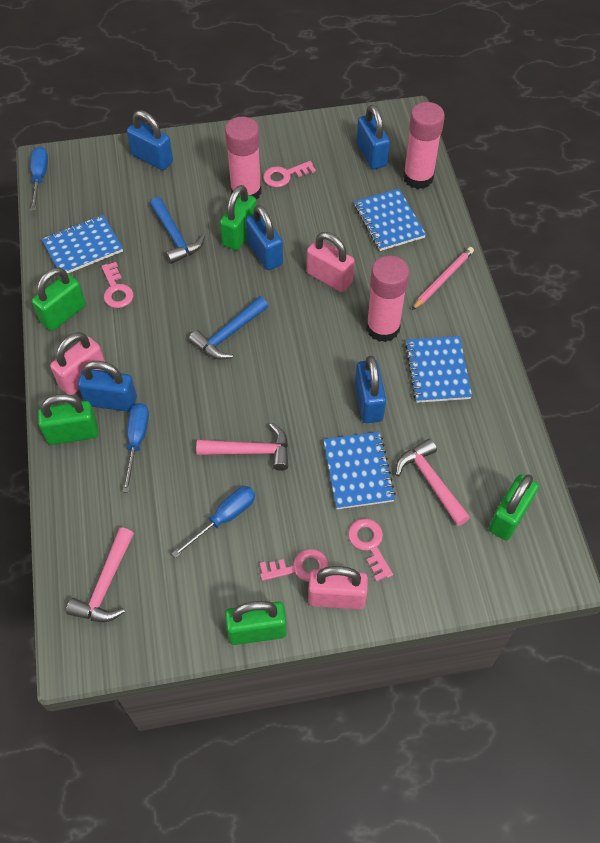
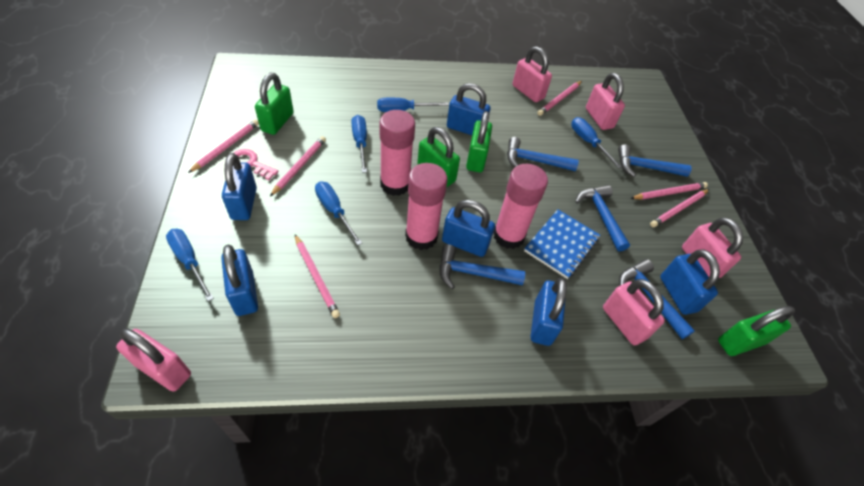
blue hammer: 2 -> 5
blue notebook: 4 -> 1
blue padlock: 5 -> 6
blue screwdriver: 3 -> 5
green padlock: 5 -> 4
pink hammer: 3 -> 0
pink key: 4 -> 1
pink padlock: 3 -> 5
pink pencil: 1 -> 6

